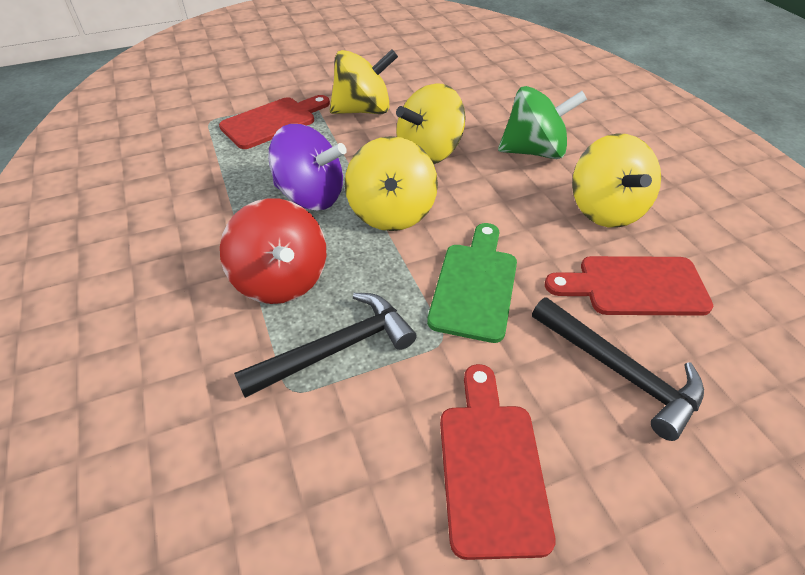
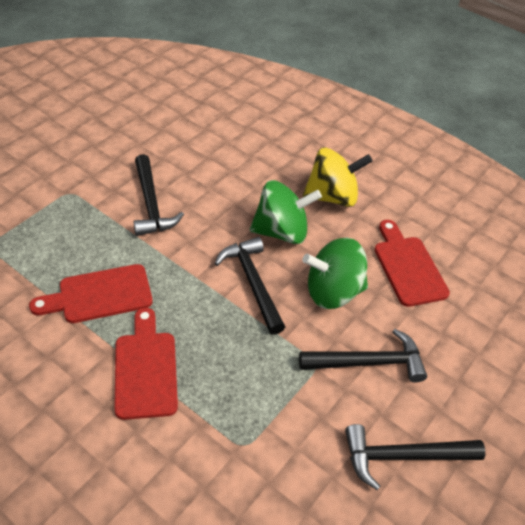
black hammer: 2 -> 4
green cutting board: 1 -> 0
green spinning top: 1 -> 2
purple spinning top: 1 -> 0
red spinning top: 1 -> 0
yellow spinning top: 4 -> 1

